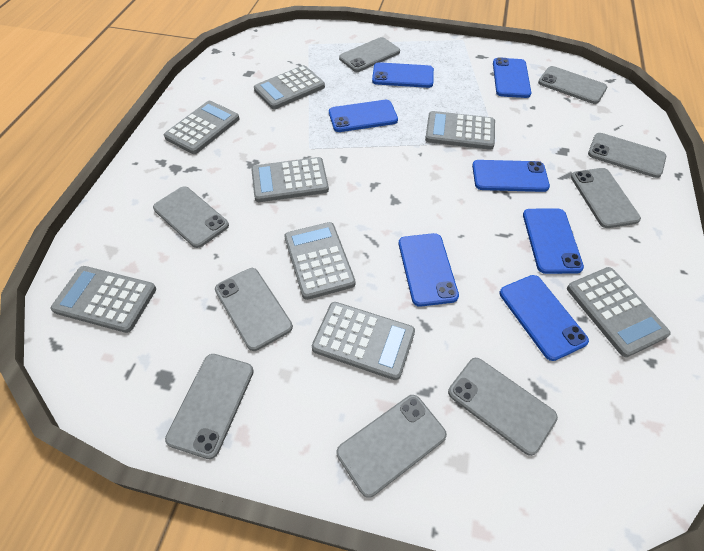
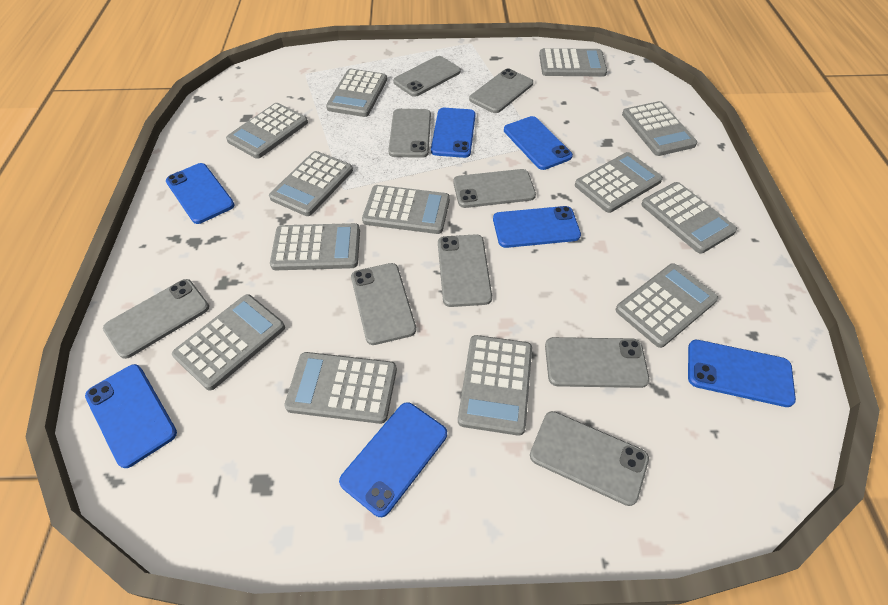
grey calculator: 8 -> 13

